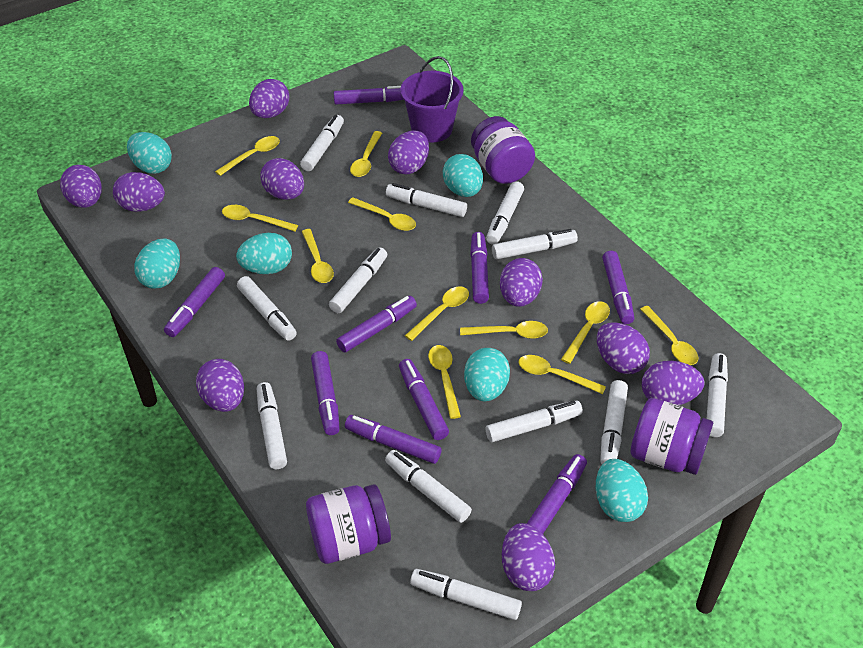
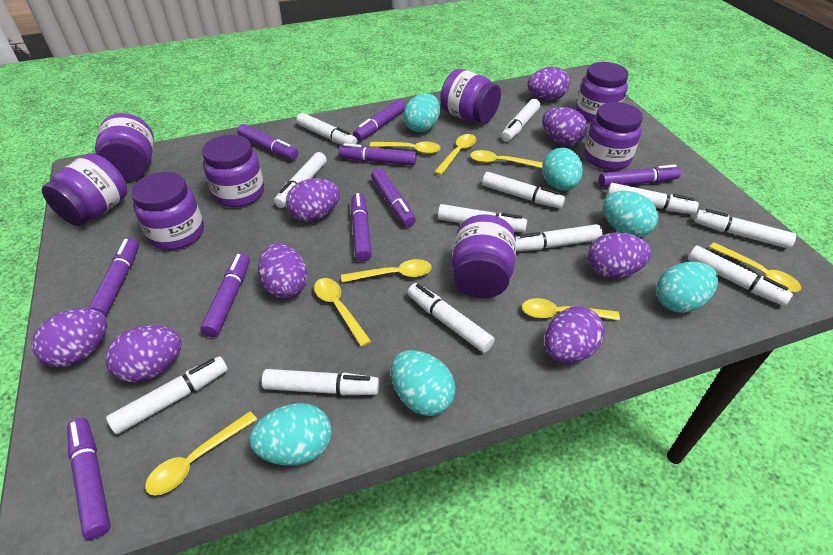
purple bucket: 1 -> 0
purple egg: 10 -> 8
purple jar: 3 -> 8
yellow spoon: 11 -> 8

